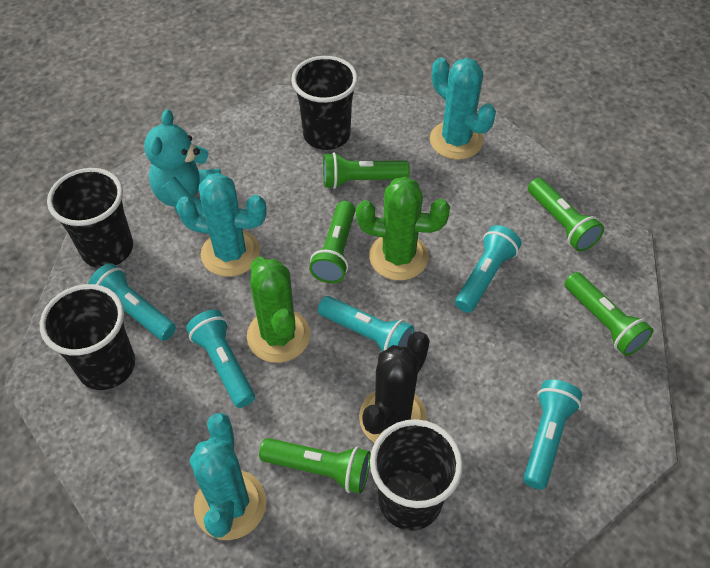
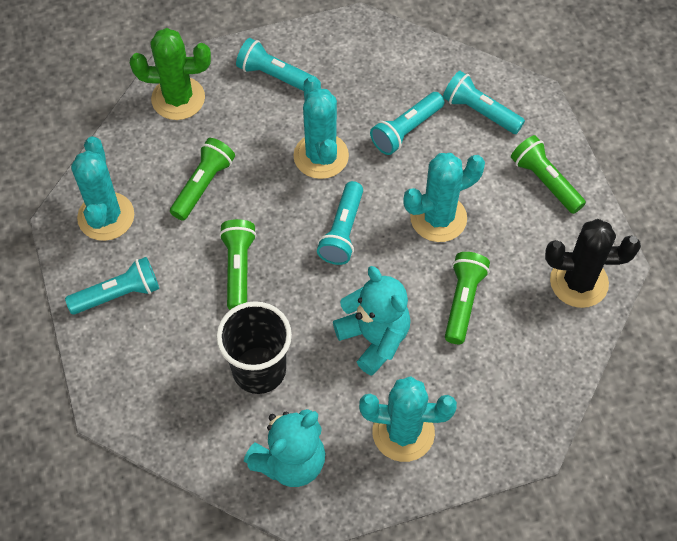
black cup: 4 -> 1
green cactus: 2 -> 1
green flashlight: 5 -> 4
turquoise cactus: 3 -> 4
turquoise teddy bear: 1 -> 2

